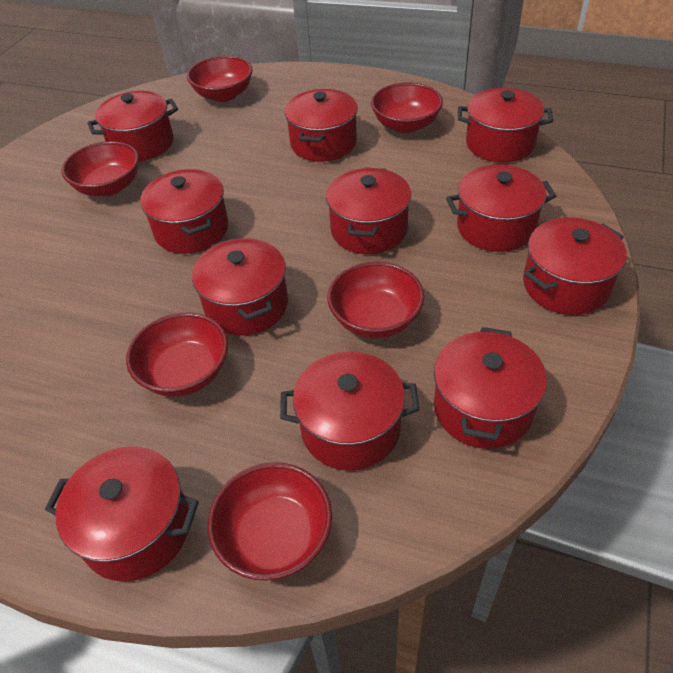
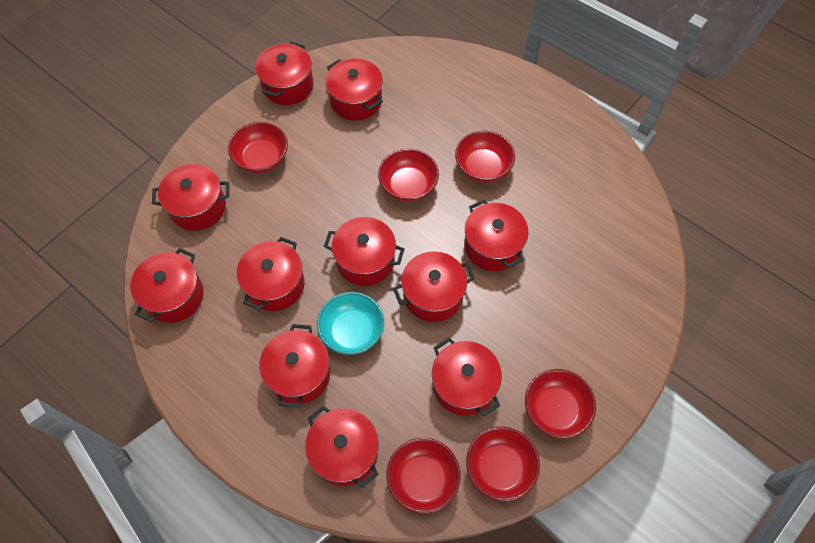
turquoise bowl: 0 -> 1

